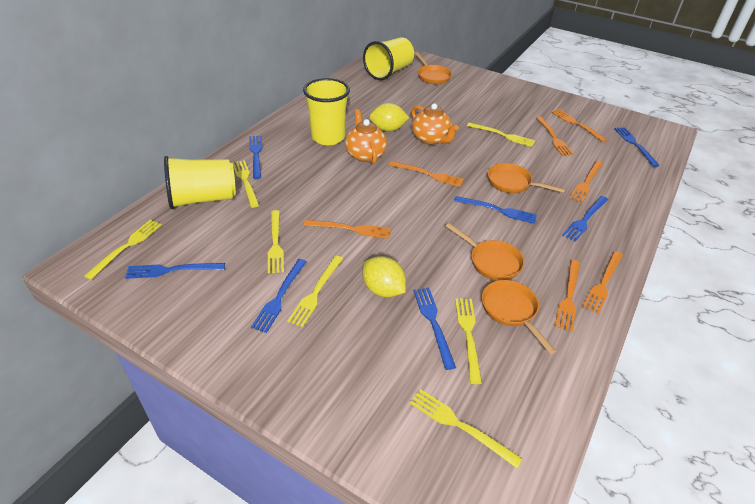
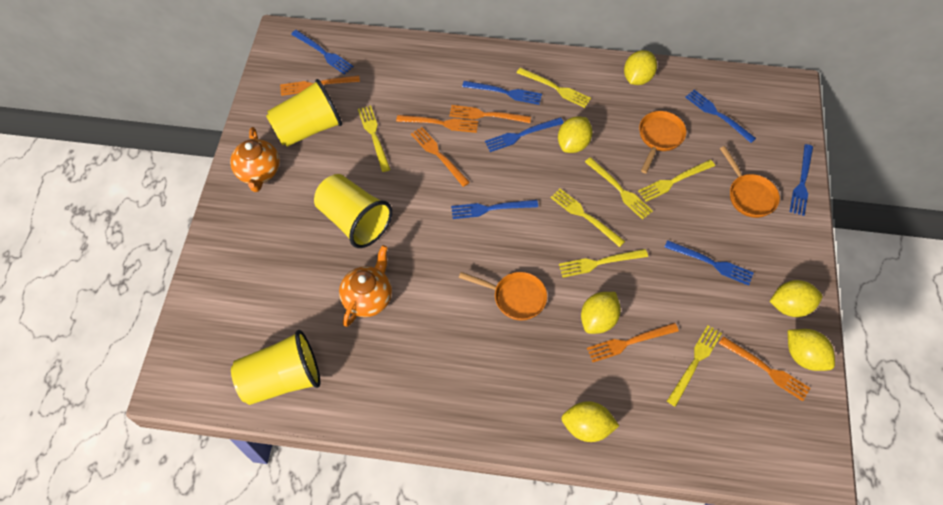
orange fork: 7 -> 6
orange pan: 4 -> 3
yellow lemon: 2 -> 6

